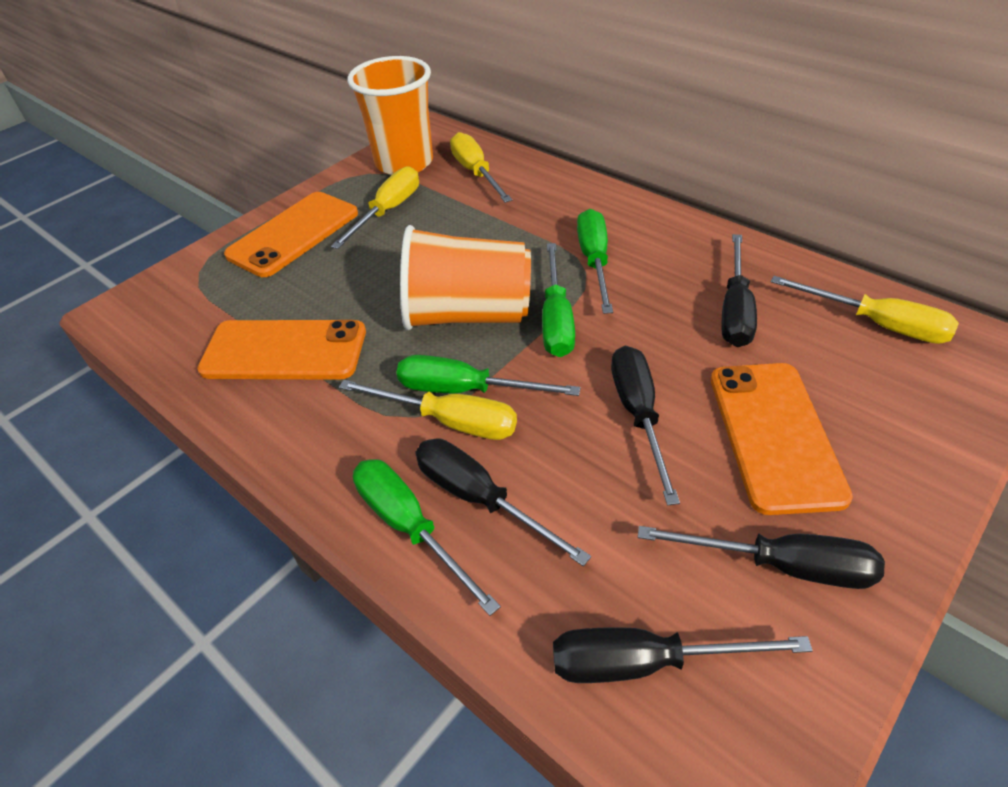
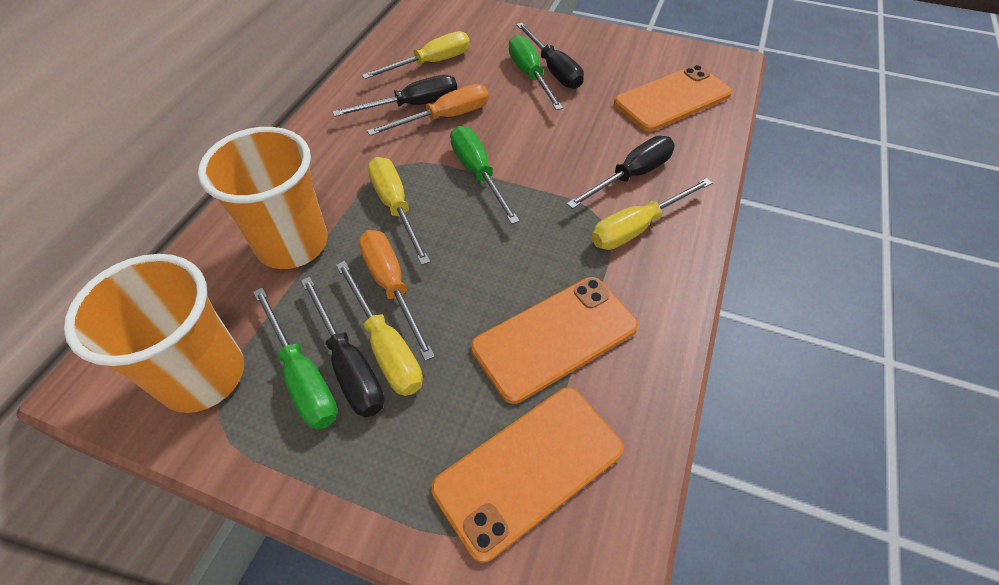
black screwdriver: 5 -> 4
green screwdriver: 4 -> 3
orange screwdriver: 0 -> 2

